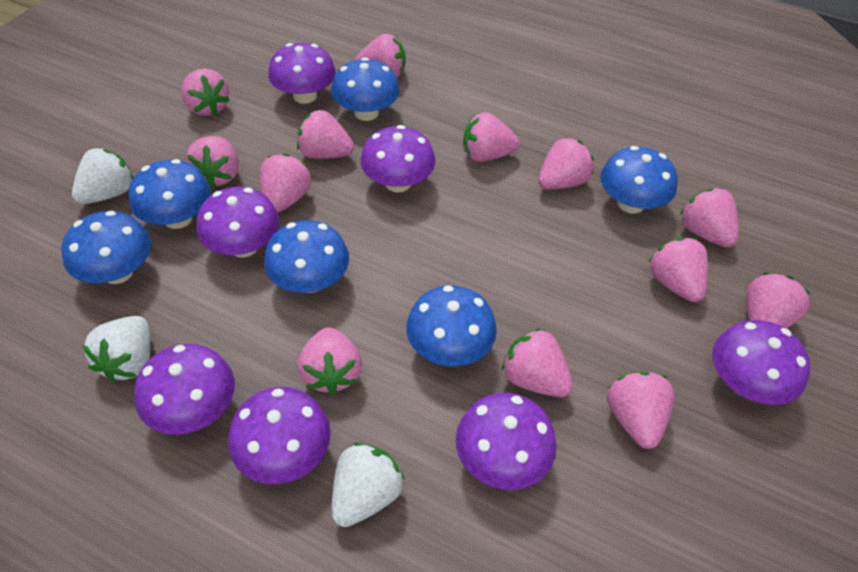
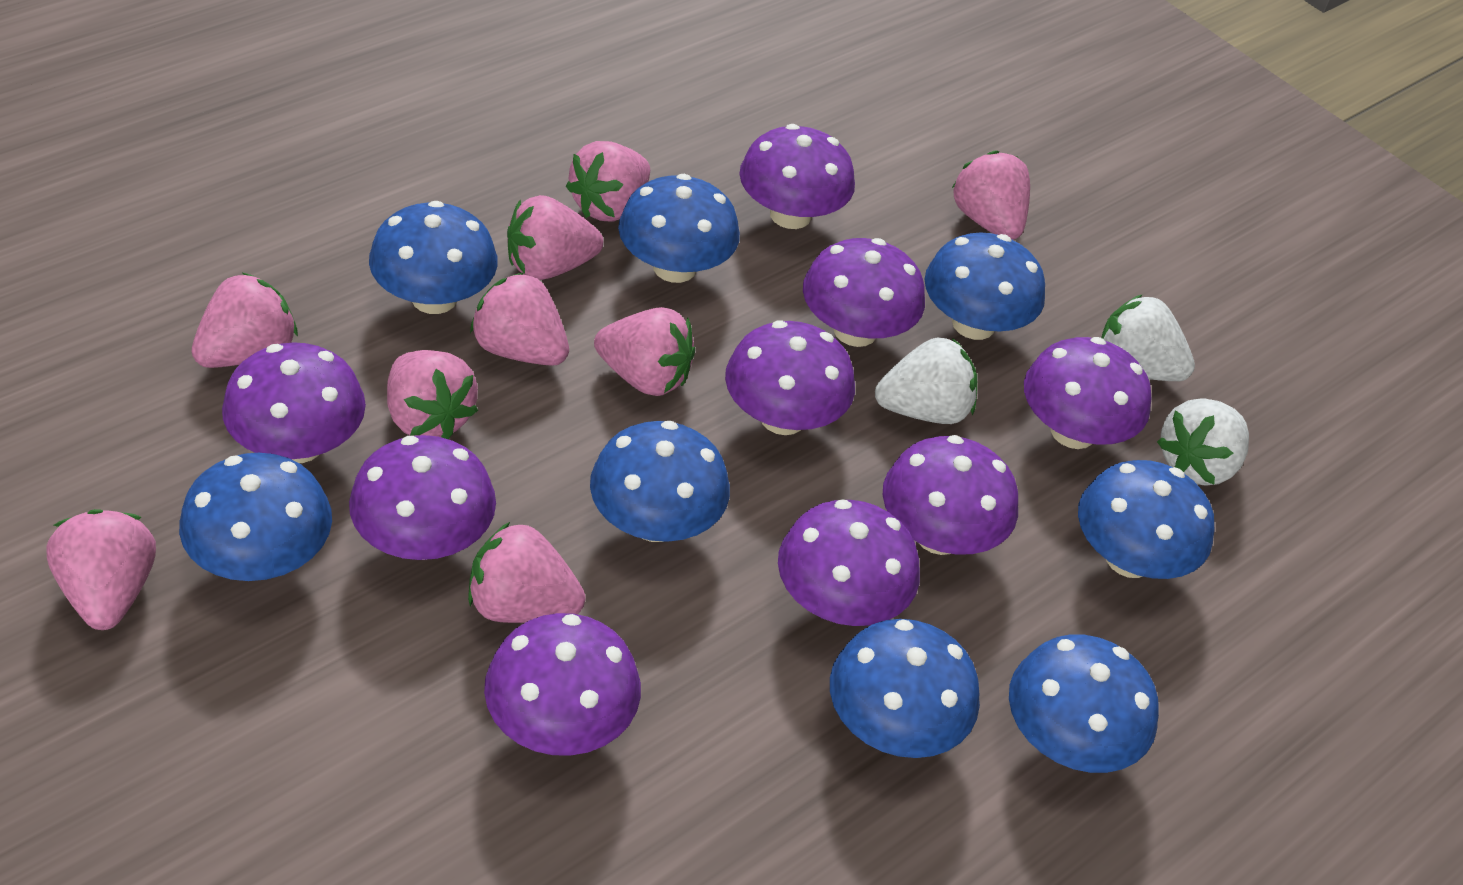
blue mushroom: 6 -> 8
pink strawberry: 13 -> 9
purple mushroom: 7 -> 9

